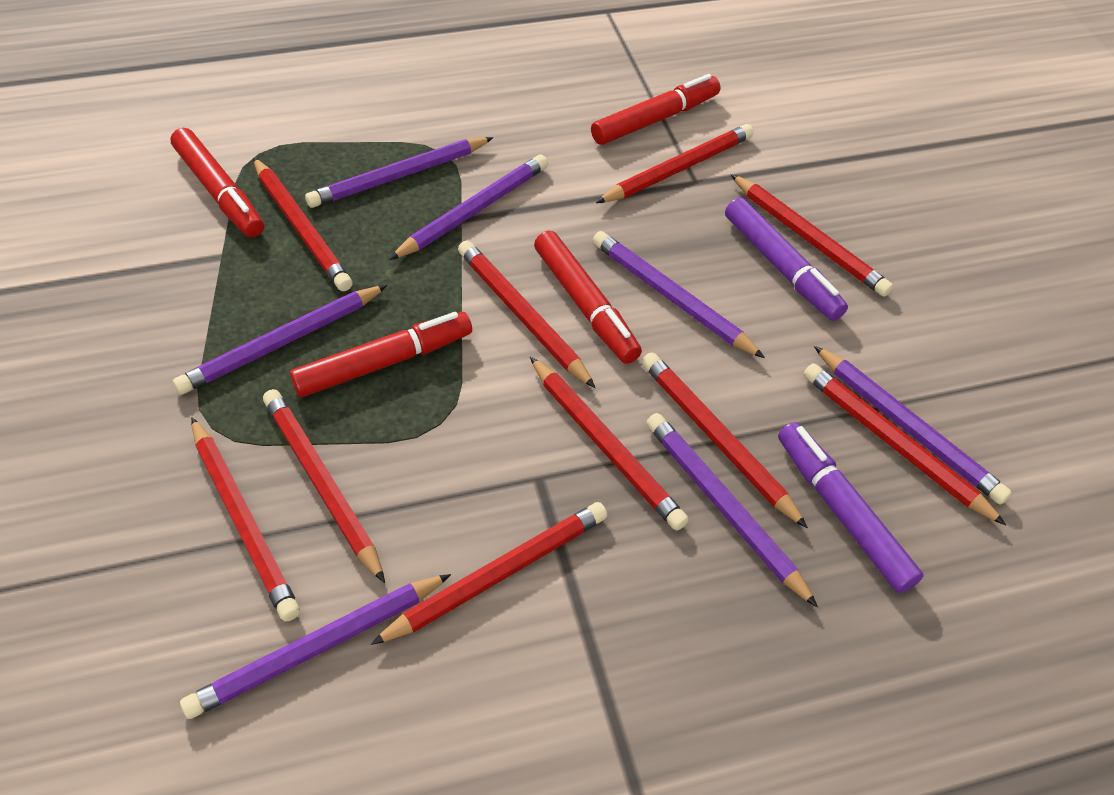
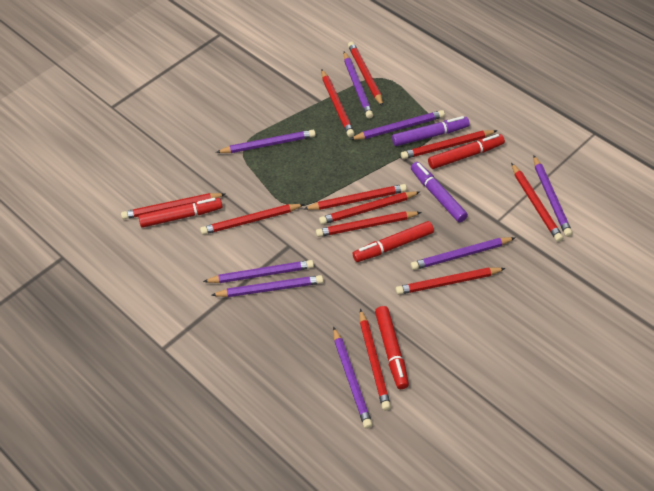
purple pencil: 7 -> 8
red pencil: 10 -> 11

